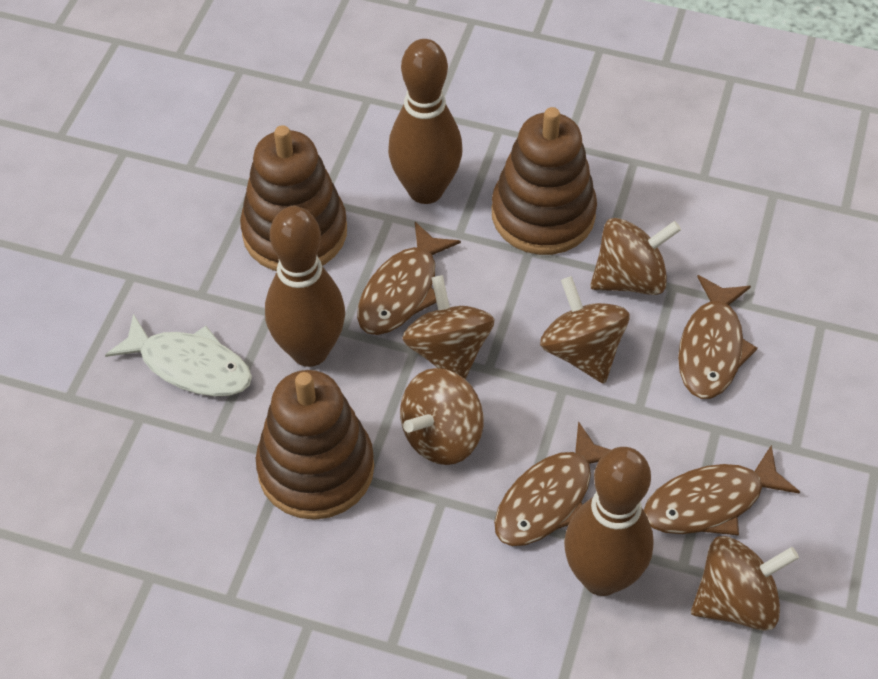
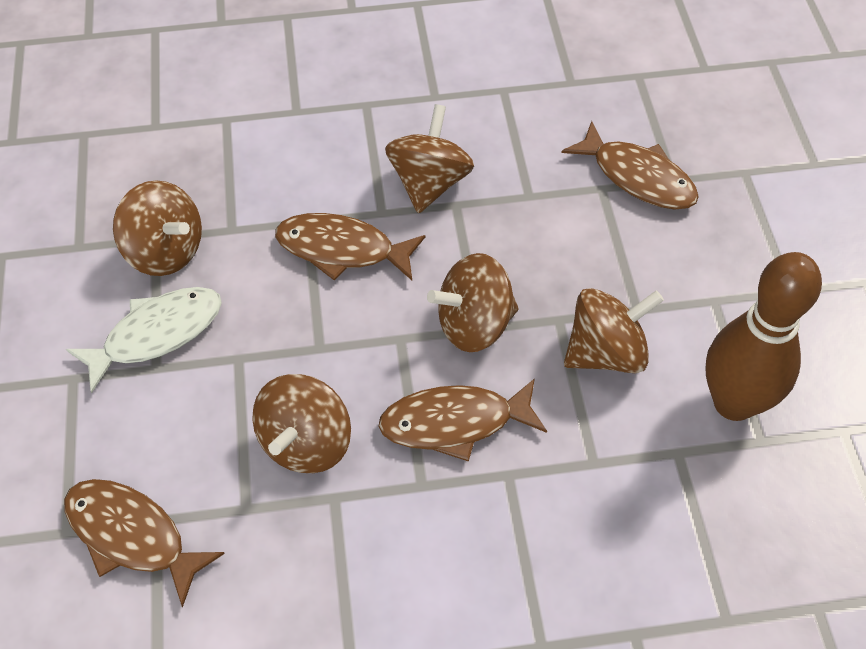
brown bowling pin: 3 -> 1
brown stacking toy: 3 -> 0

